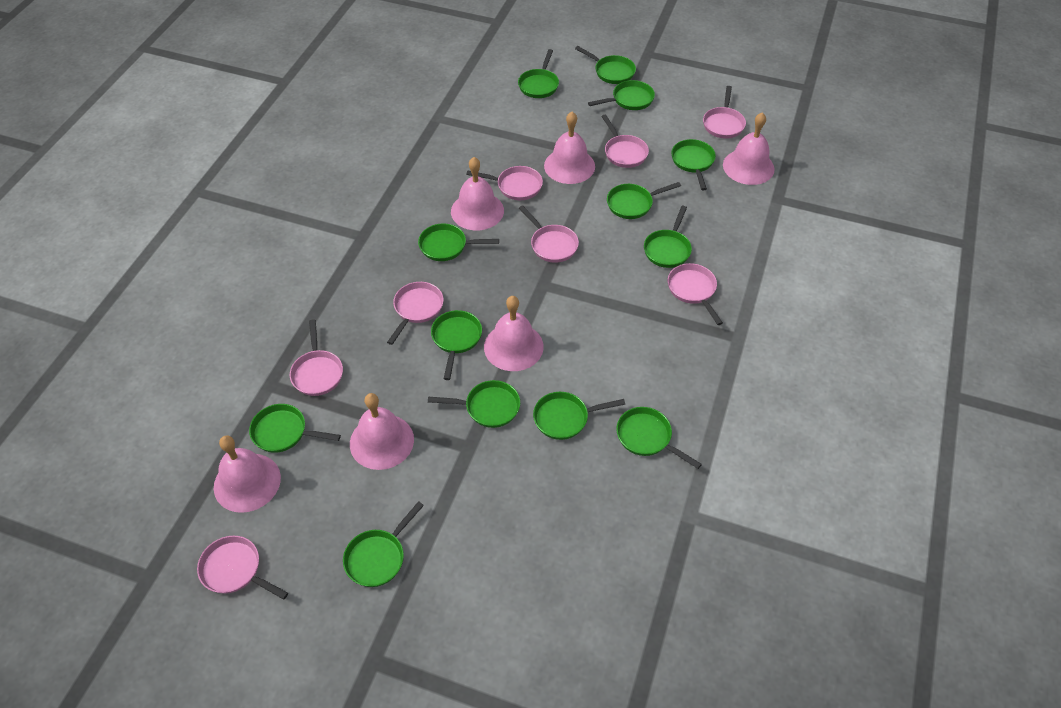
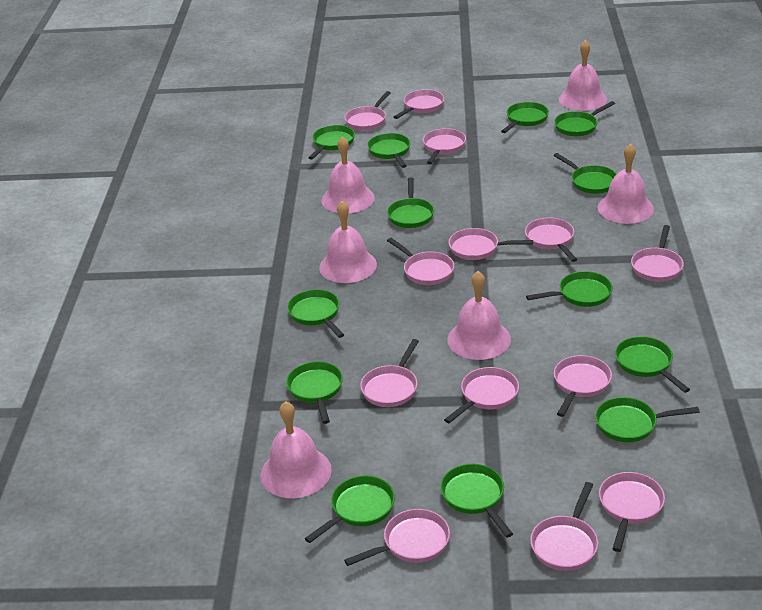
pink pan: 8 -> 13

